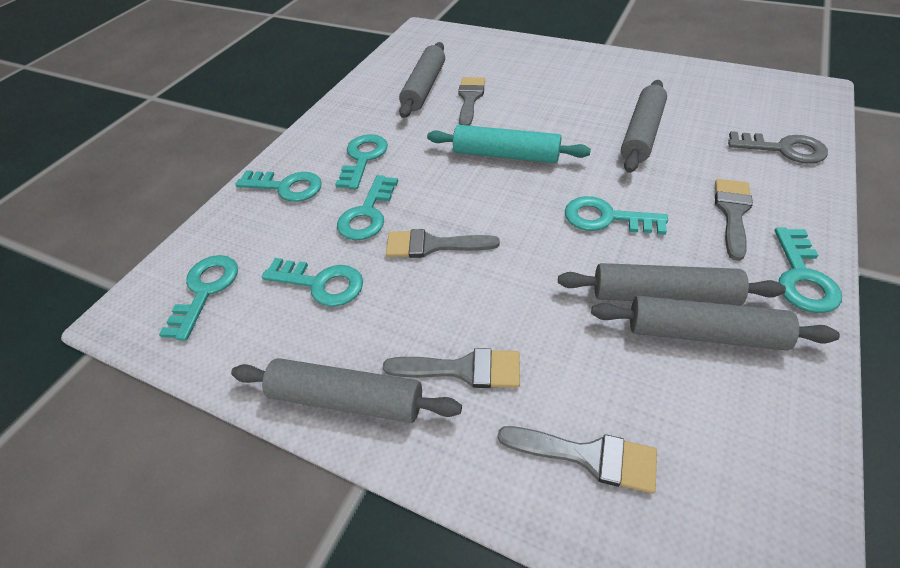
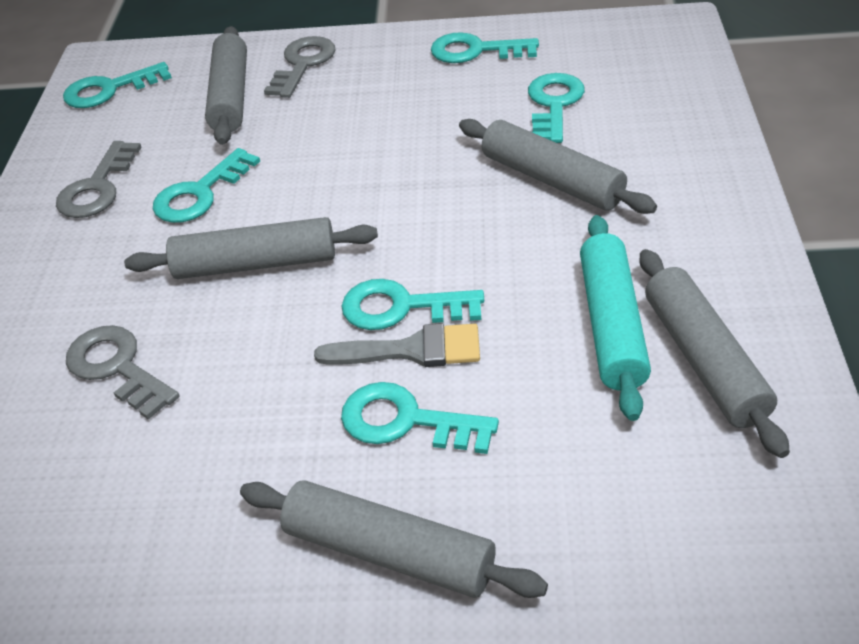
grey brush: 5 -> 1
grey key: 1 -> 3
turquoise key: 7 -> 6

